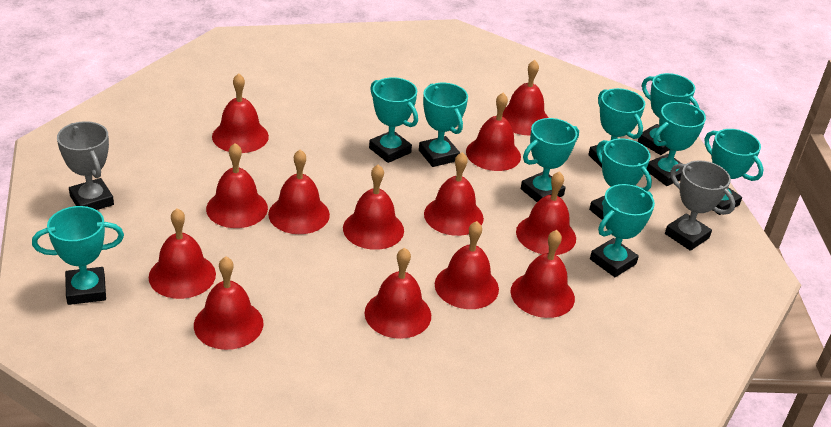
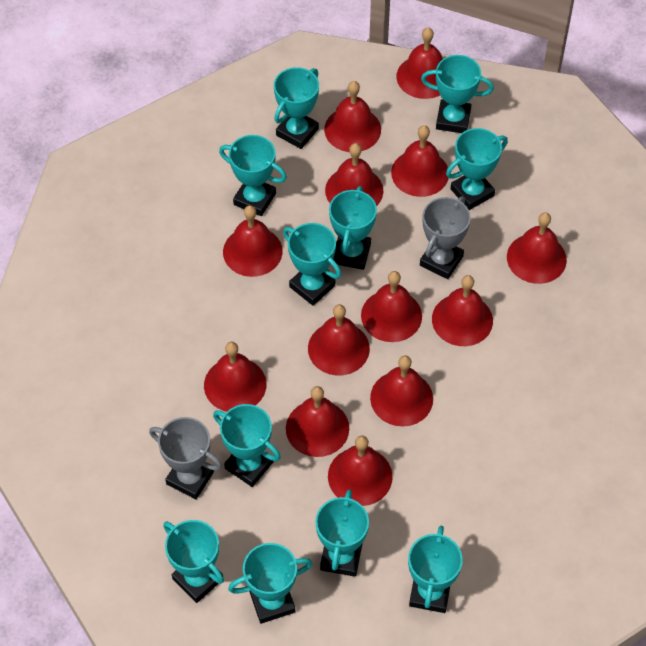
turquoise trophy: 10 -> 11

